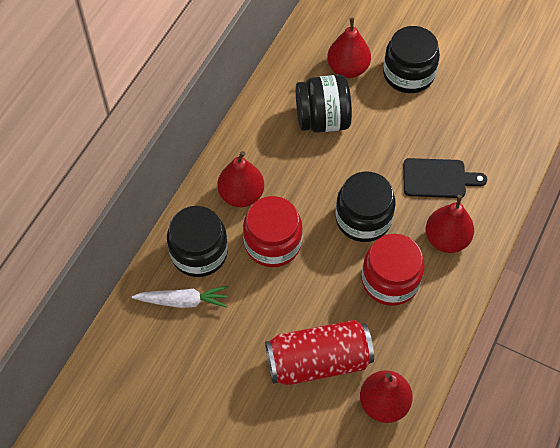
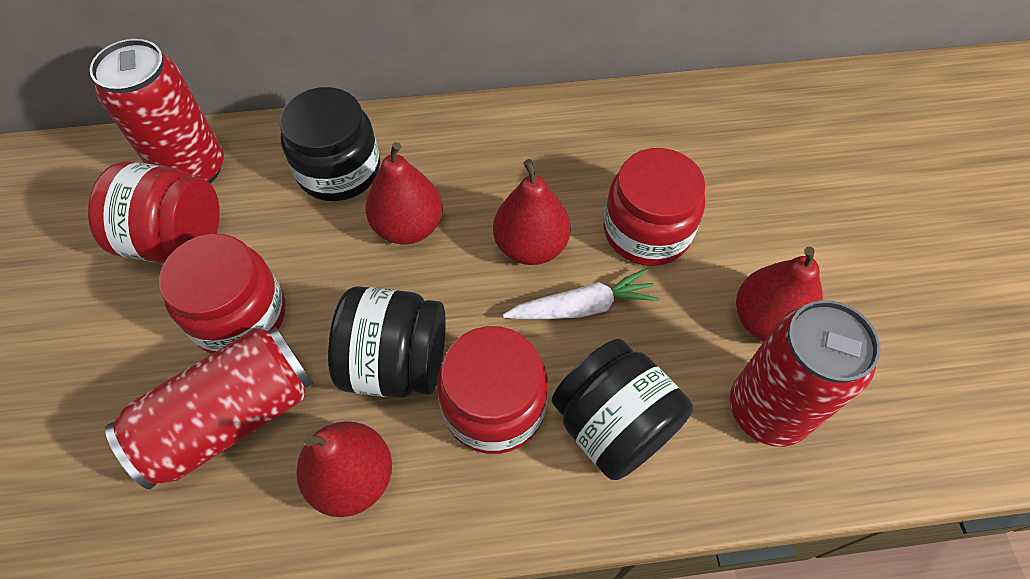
black cutting board: 1 -> 0
black jar: 4 -> 3
red can: 1 -> 3
red jar: 2 -> 4

